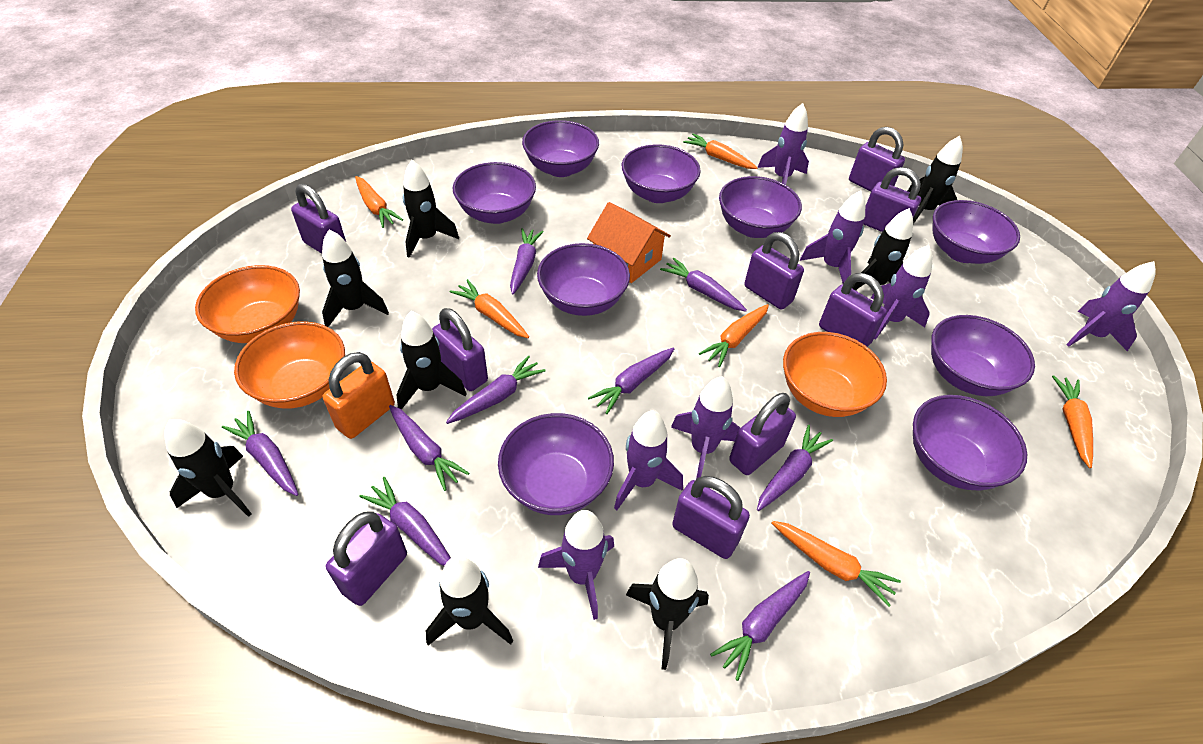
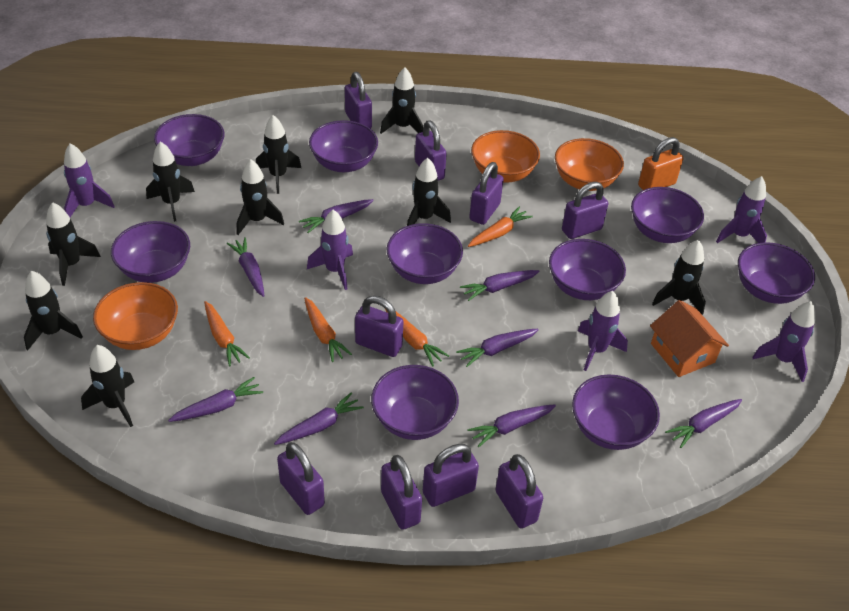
black rocket: 8 -> 9
orange carrot: 6 -> 4
purple carrot: 9 -> 8
purple rocket: 7 -> 5

